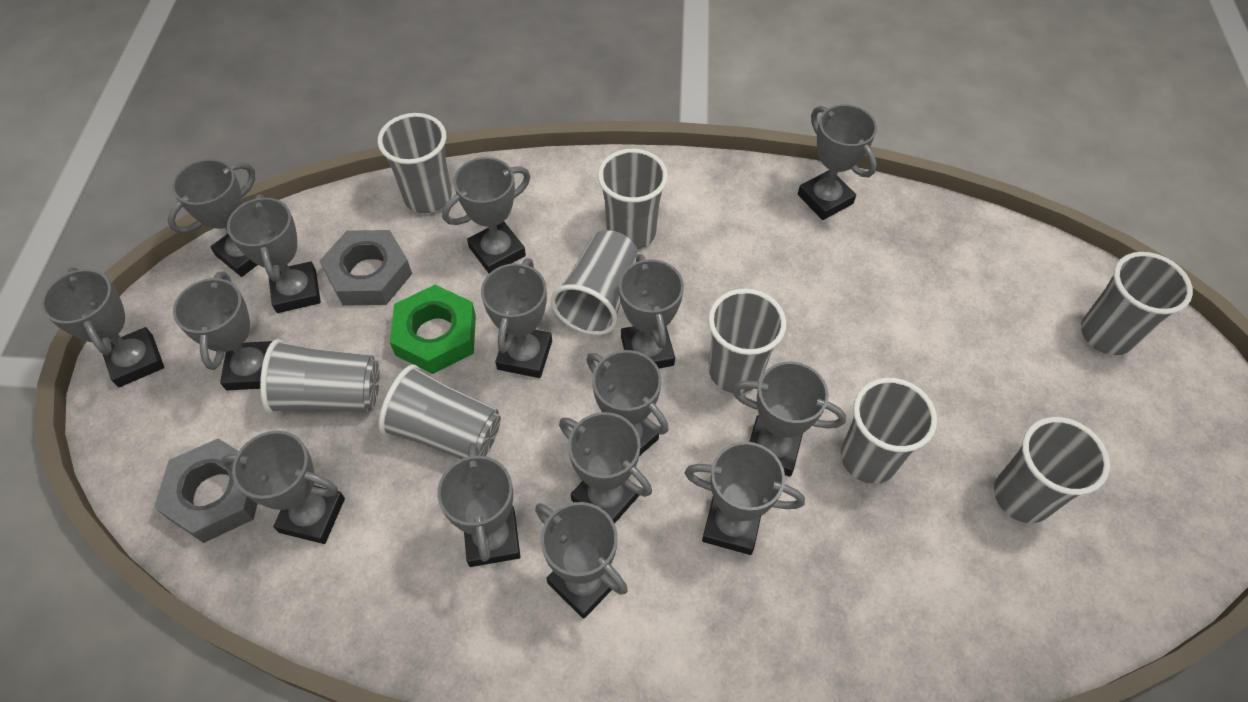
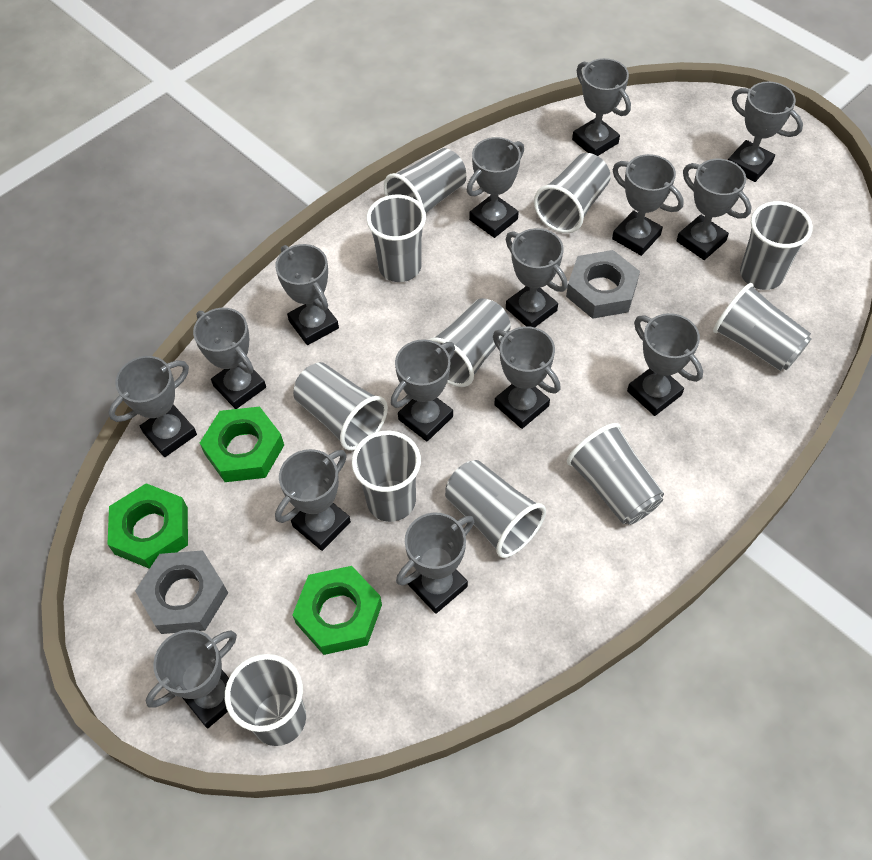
green nut: 1 -> 3
grey cup: 9 -> 11

